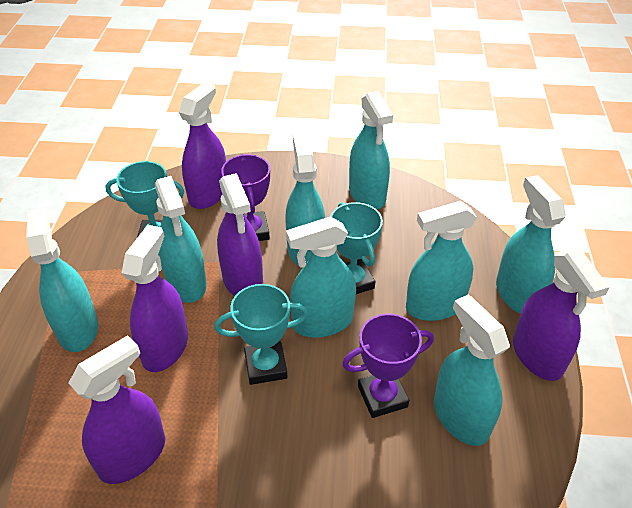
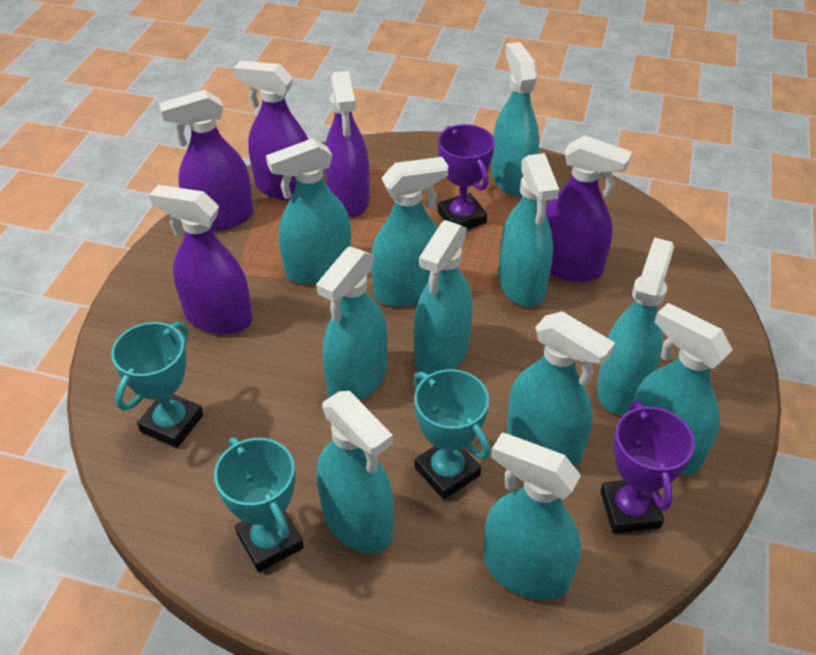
turquoise spray bottle: 8 -> 11

